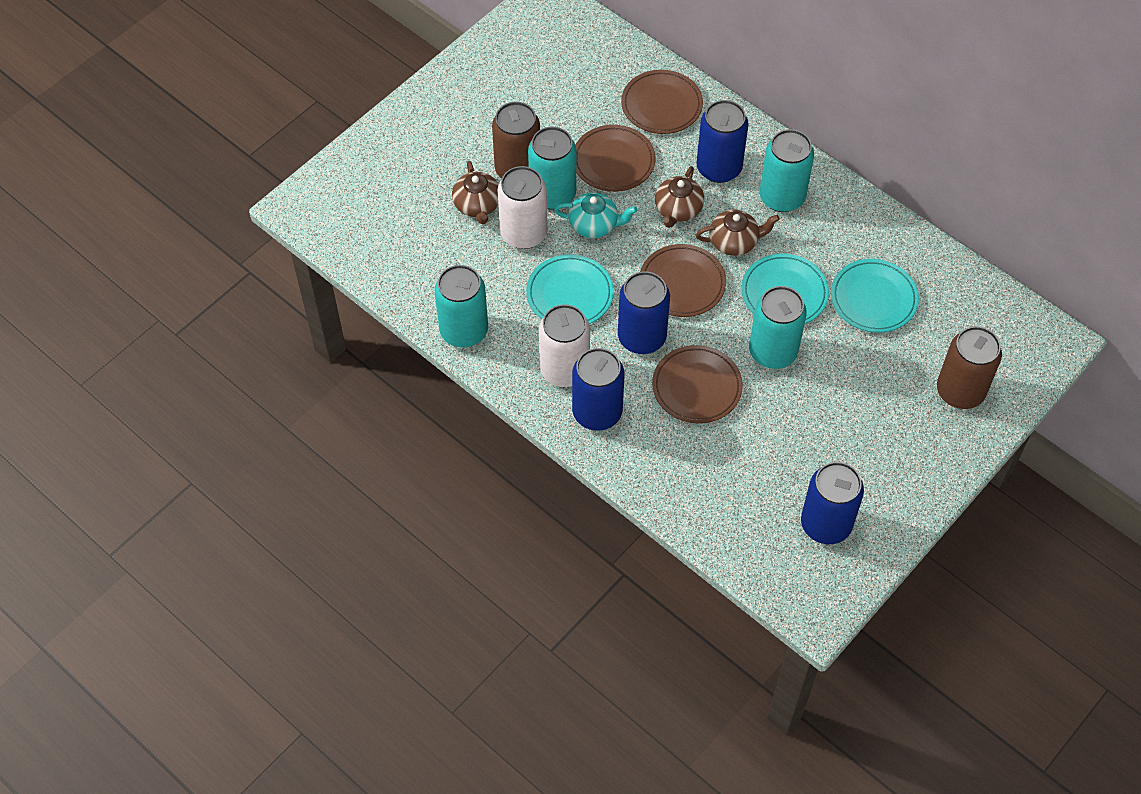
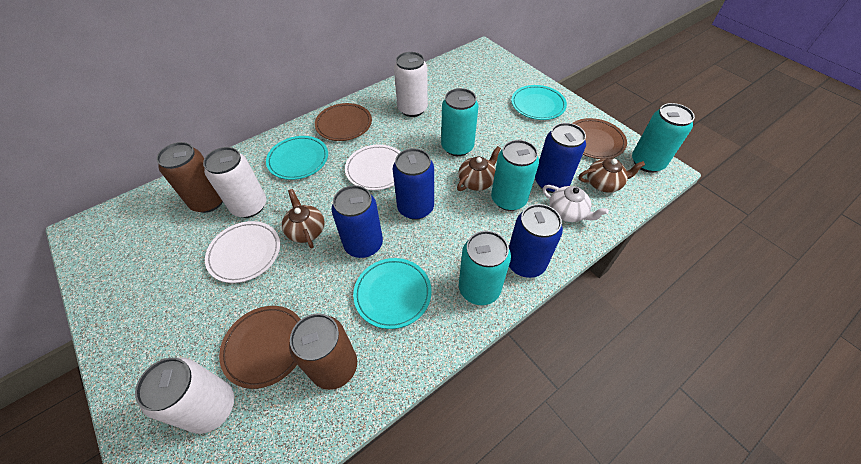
brown plate: 4 -> 3
turquoise teapot: 1 -> 0
white can: 2 -> 3
white plate: 0 -> 2
white teapot: 0 -> 1

